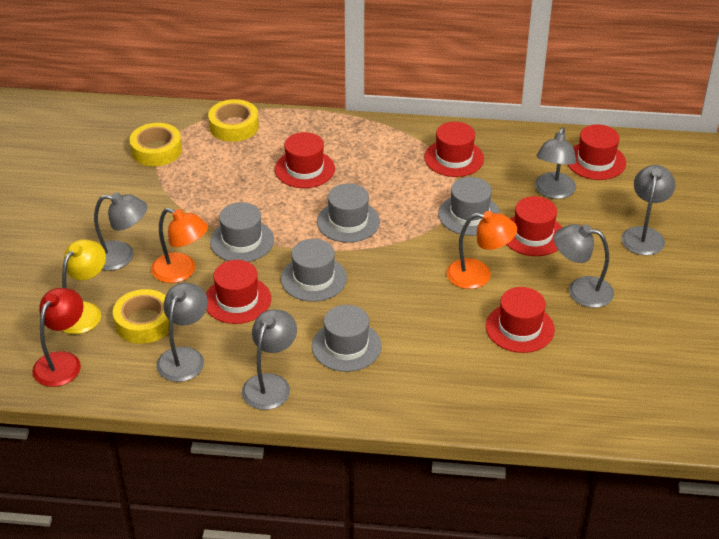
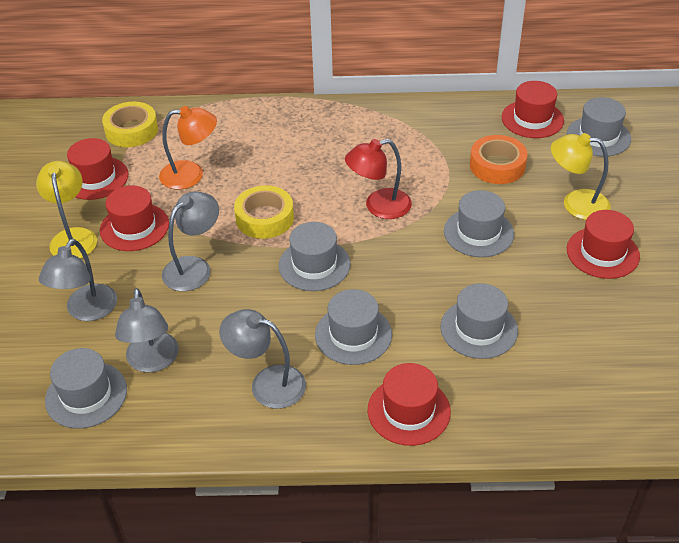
grey hat: 5 -> 6
grey lamp: 6 -> 4
orange lamp: 2 -> 1
orange tape: 0 -> 1
red hat: 6 -> 5
yellow lamp: 1 -> 2
yellow tape: 3 -> 2

